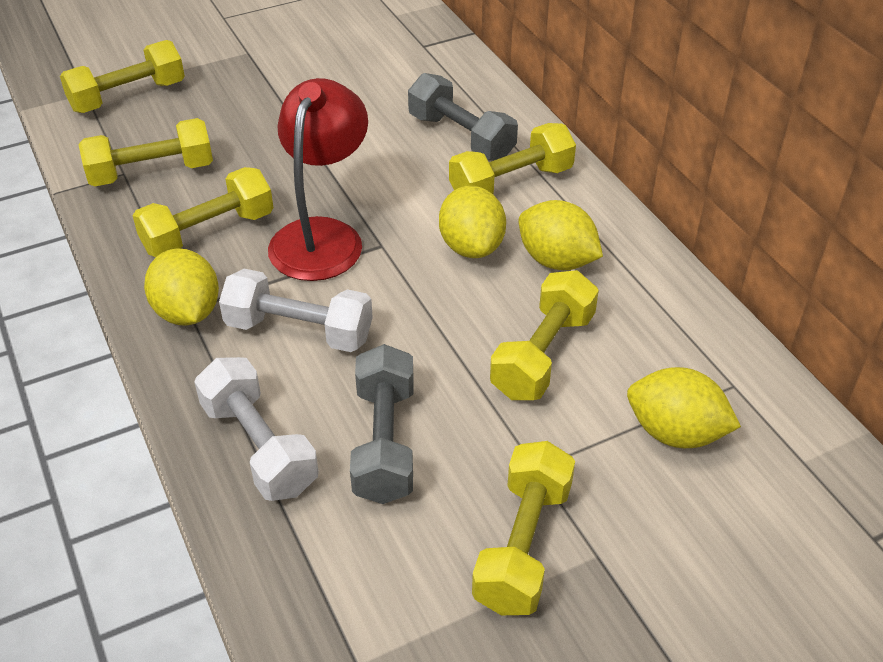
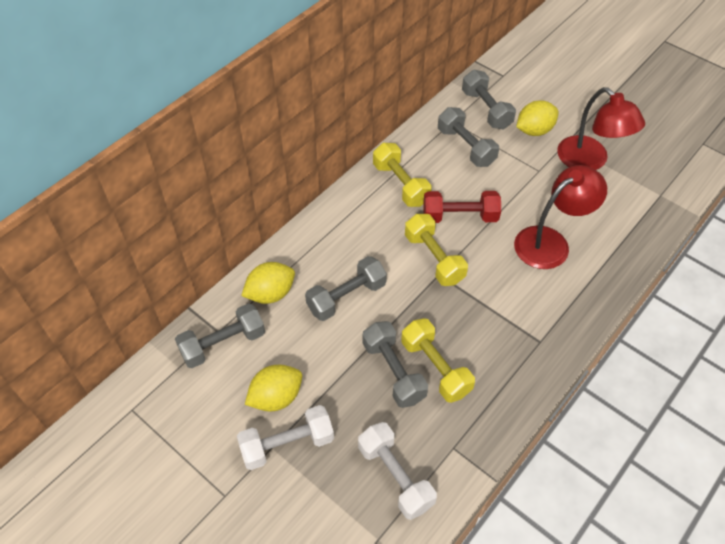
grey dumbbell: 2 -> 5
red dumbbell: 0 -> 1
red lamp: 1 -> 2
yellow dumbbell: 6 -> 3
yellow lemon: 4 -> 3

